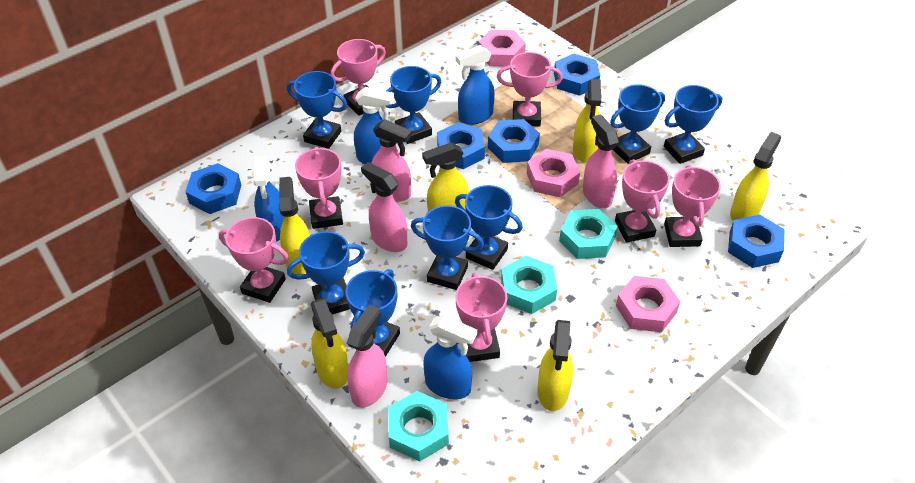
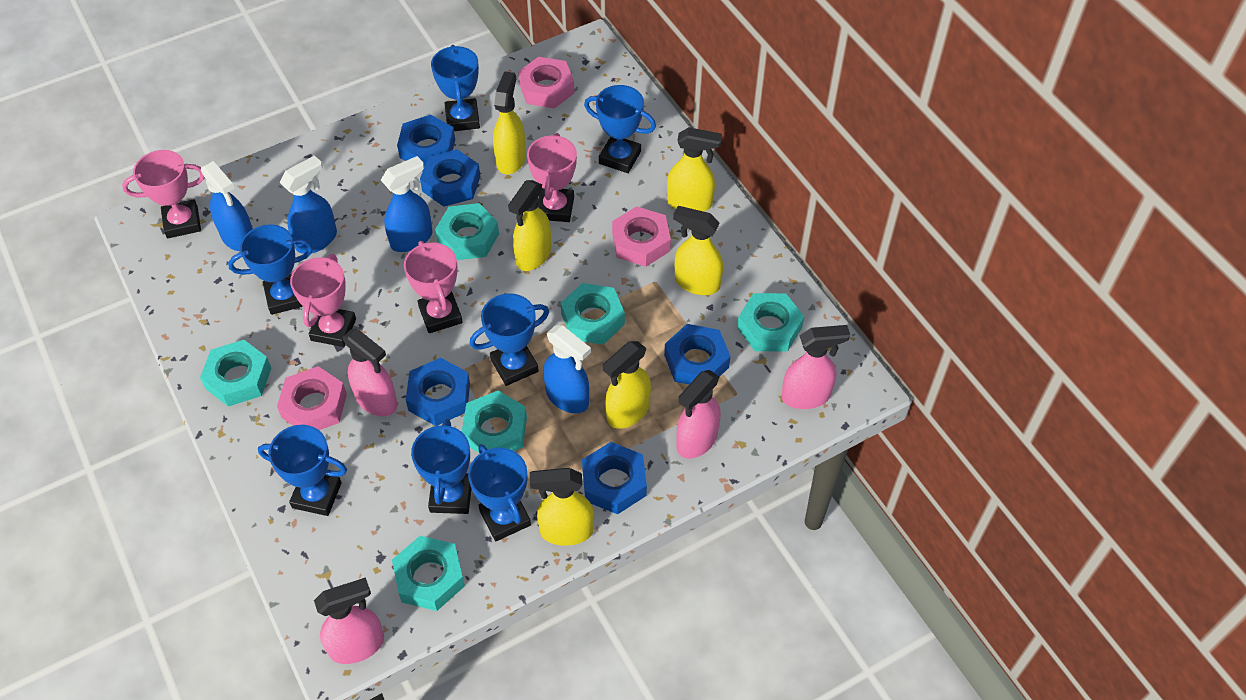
blue trophy: 8 -> 7
pink trophy: 7 -> 4
turquoise nut: 3 -> 6

